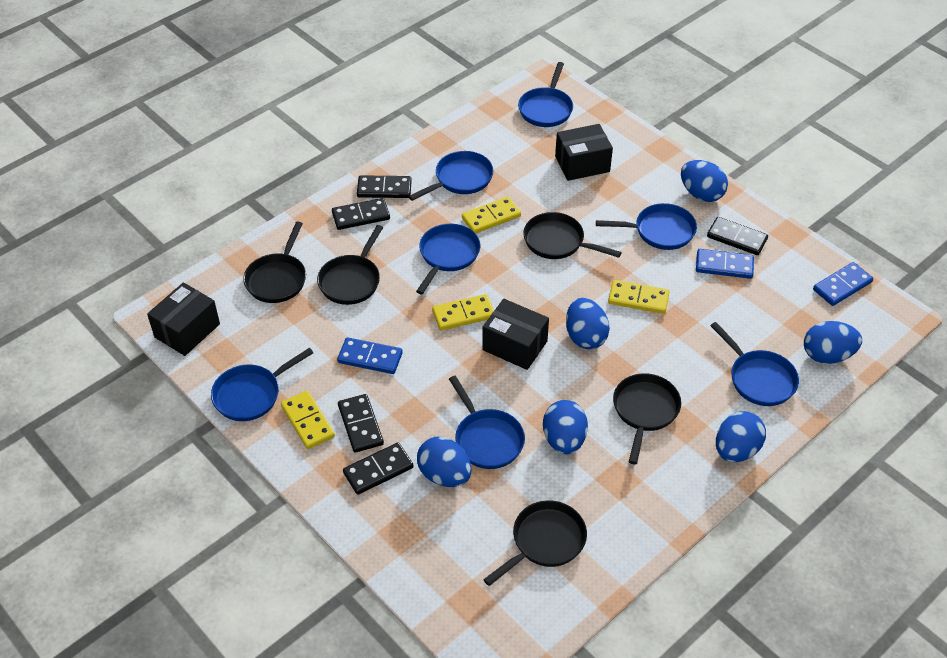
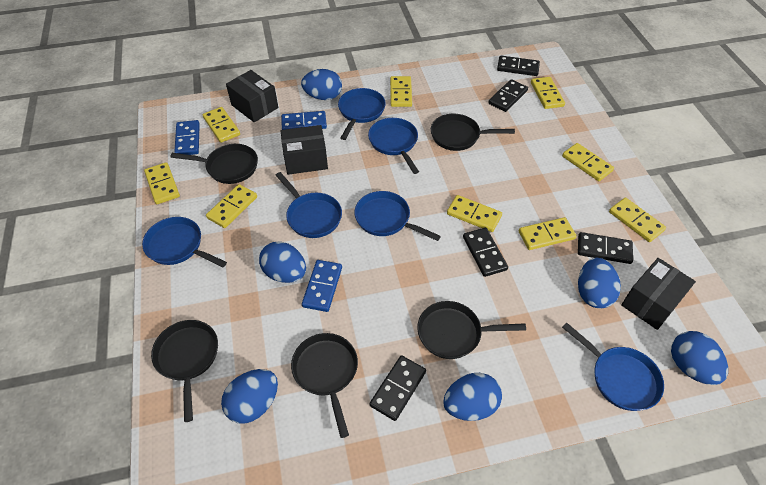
blue pan: 7 -> 6
yellow domino: 4 -> 9

